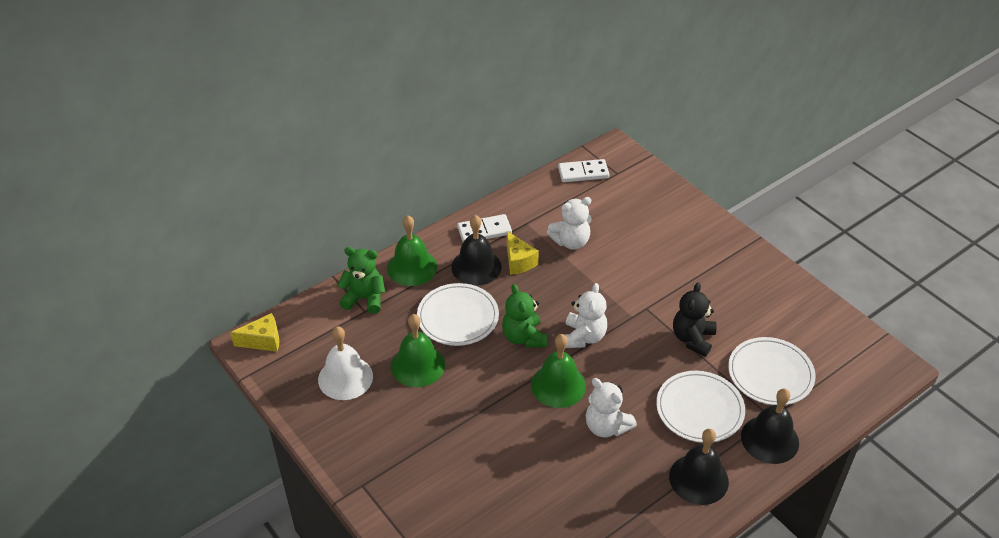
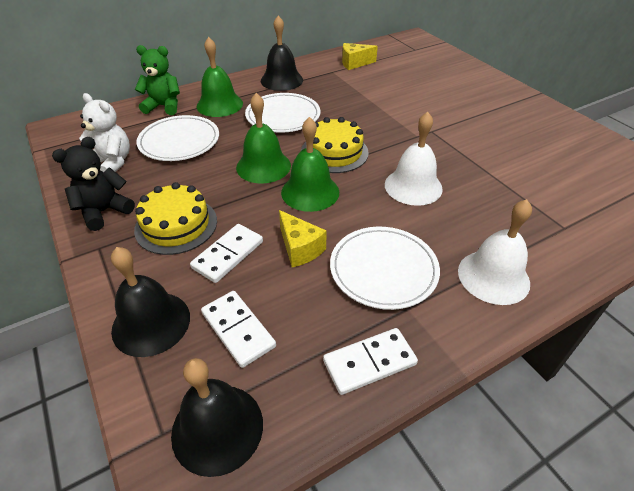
green teddy bear: 2 -> 1
white bell: 1 -> 2
white domino: 2 -> 3
white teddy bear: 3 -> 1
yellow cake: 0 -> 2

